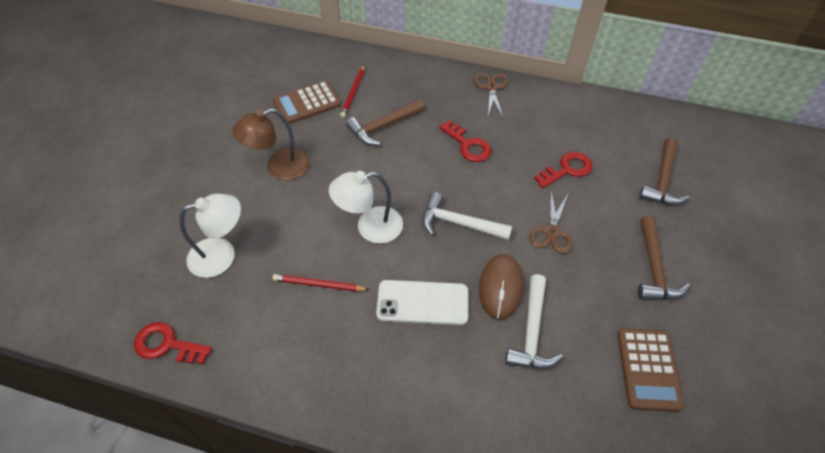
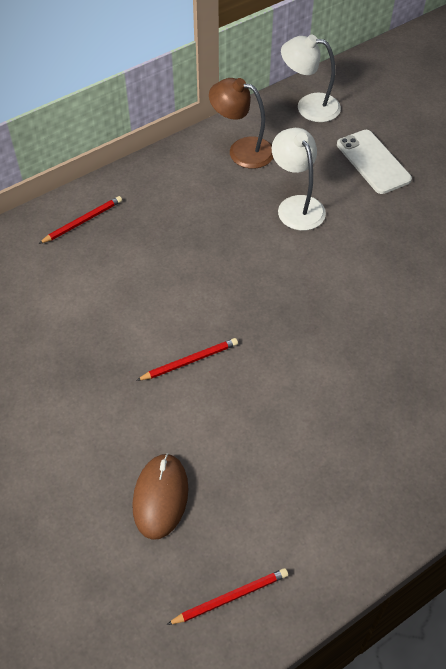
brown calculator: 2 -> 0
brown hammer: 3 -> 0
brown scissors: 2 -> 0
red key: 3 -> 0
red pencil: 2 -> 3
white hammer: 2 -> 0

